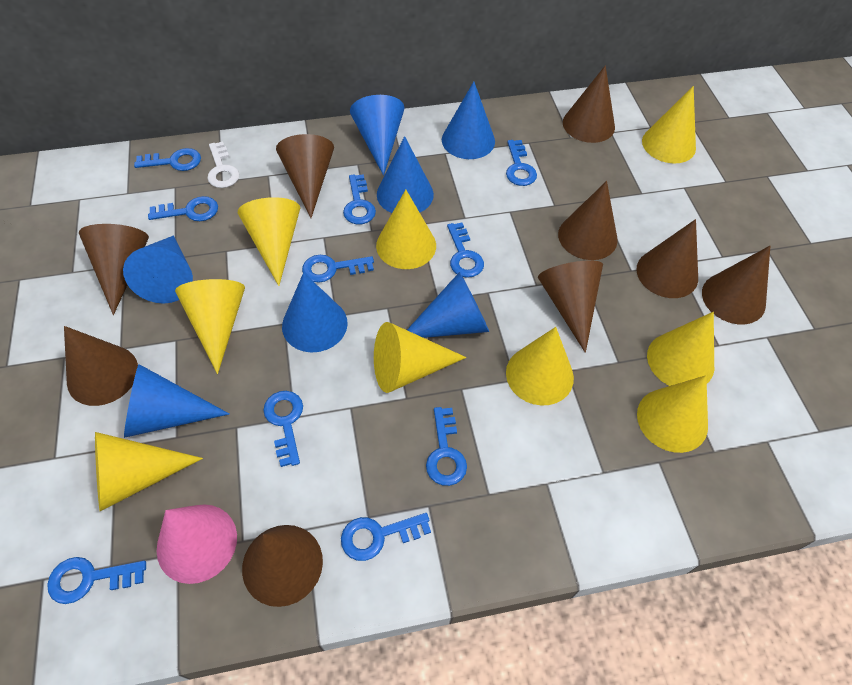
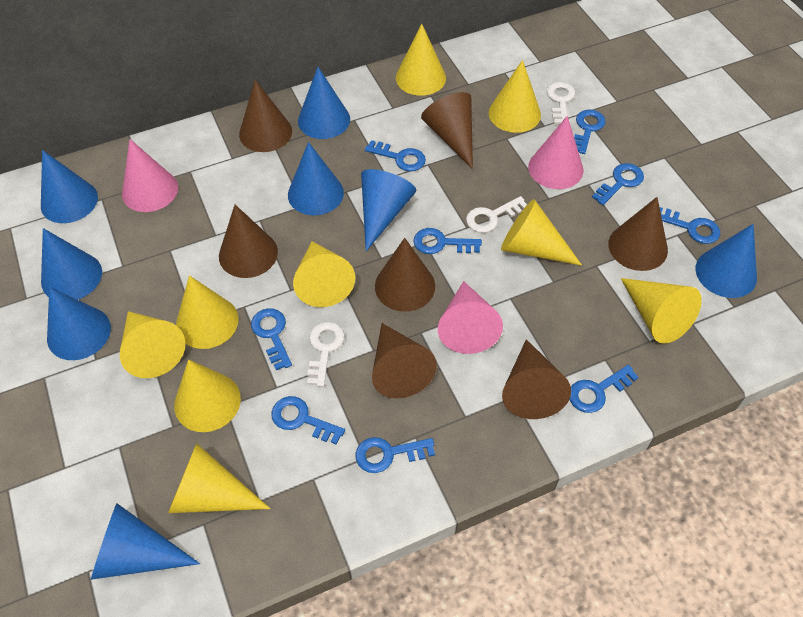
blue cone: 7 -> 8
blue key: 10 -> 9
brown cone: 9 -> 7
pink cone: 1 -> 3
white key: 1 -> 3

